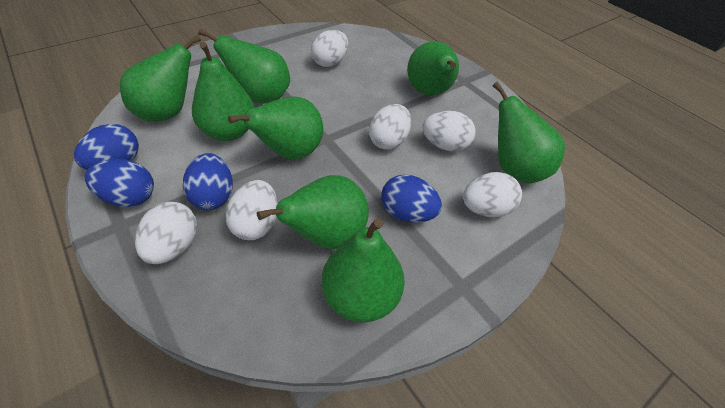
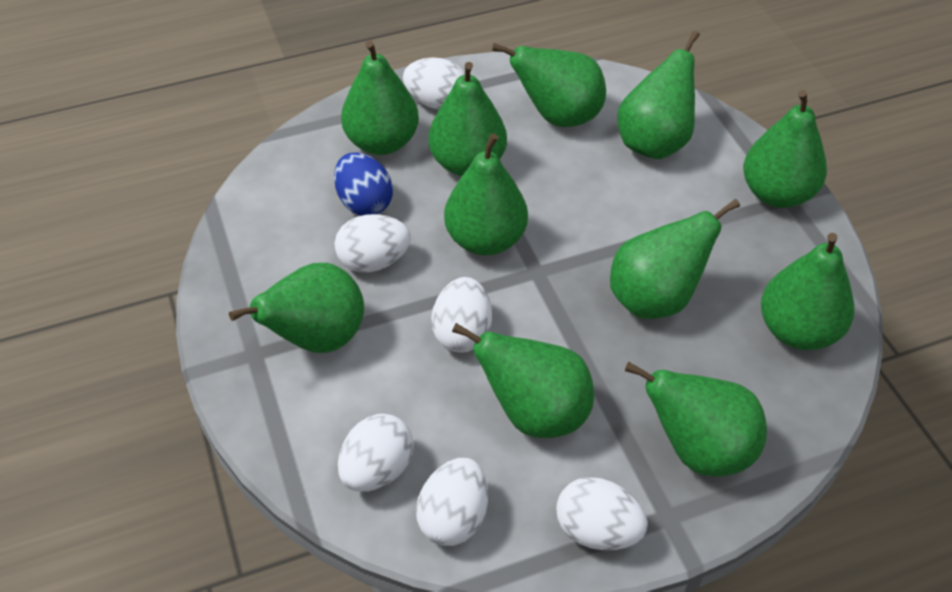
blue egg: 4 -> 1
green pear: 8 -> 11

